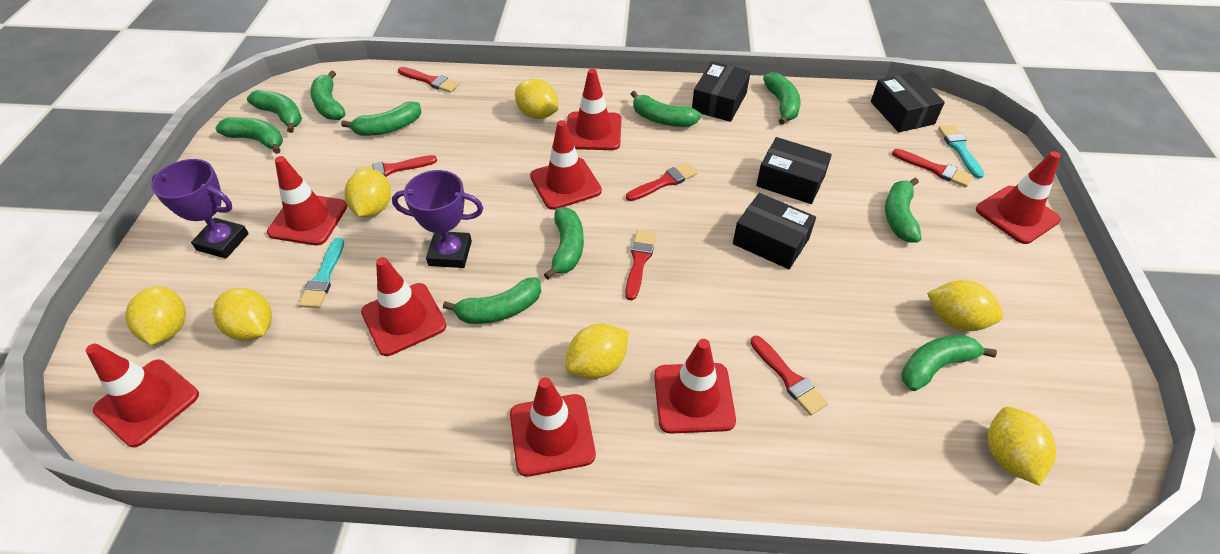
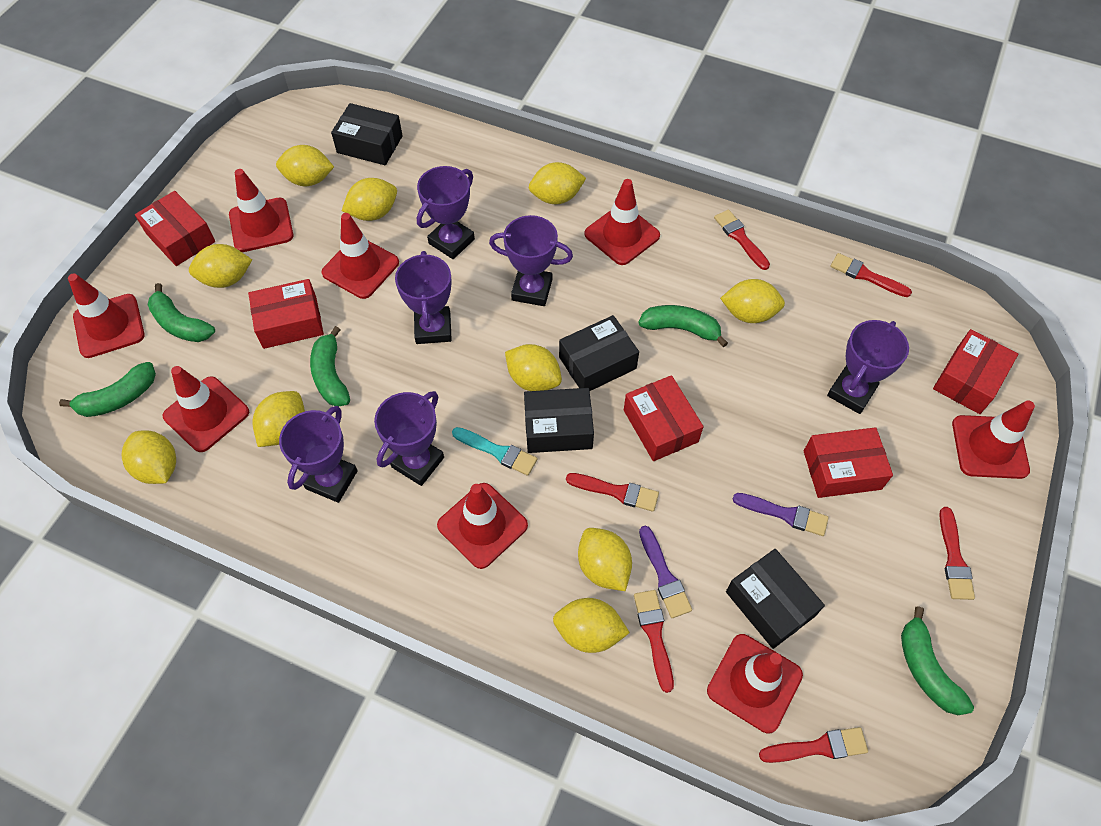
green banana: 10 -> 5
purple brush: 0 -> 2
purple trophy: 2 -> 6
red box: 0 -> 5
turquoise brush: 2 -> 1
yellow lemon: 7 -> 10

